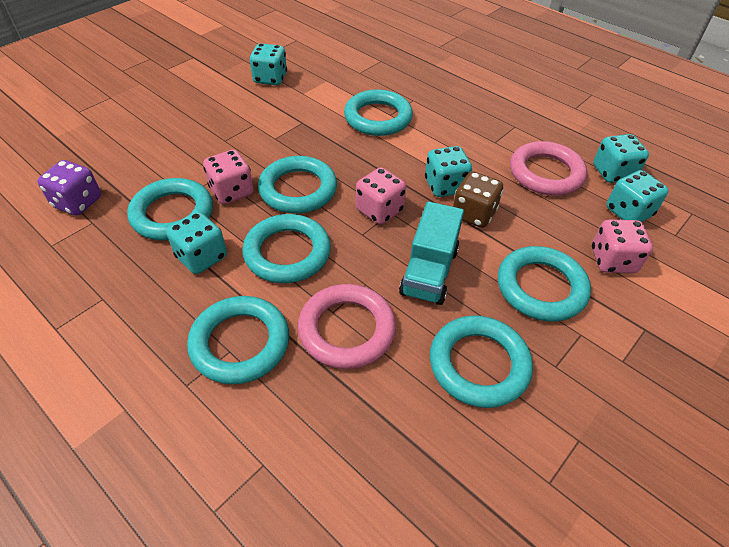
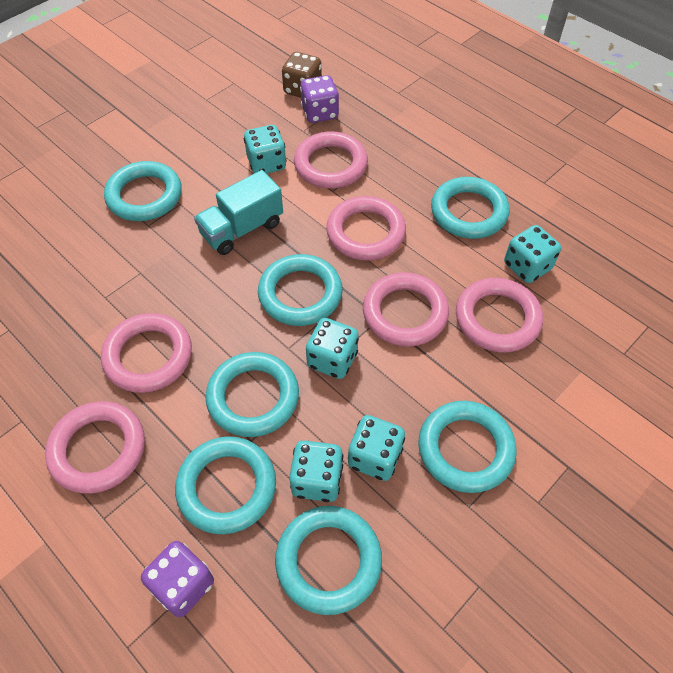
pink dice: 3 -> 0
pink ring: 2 -> 6
purple dice: 1 -> 2

